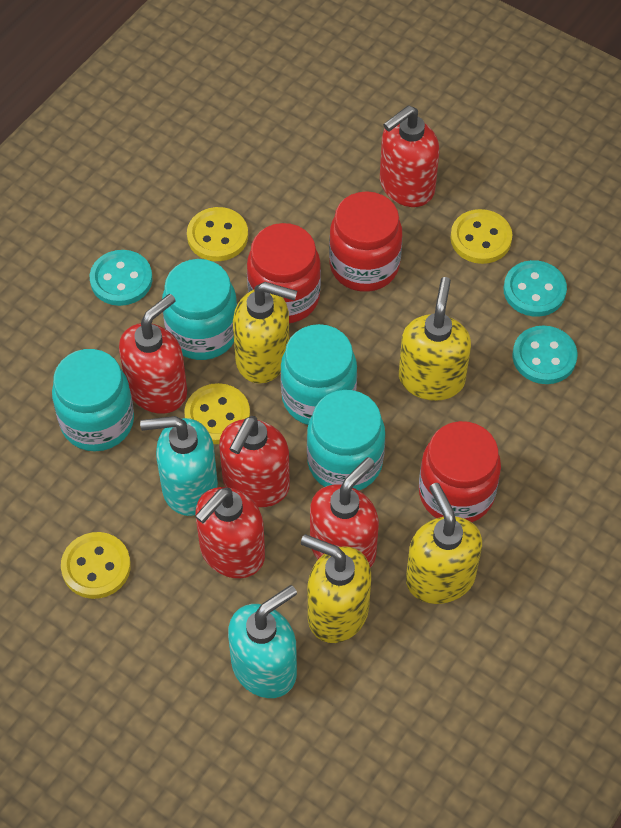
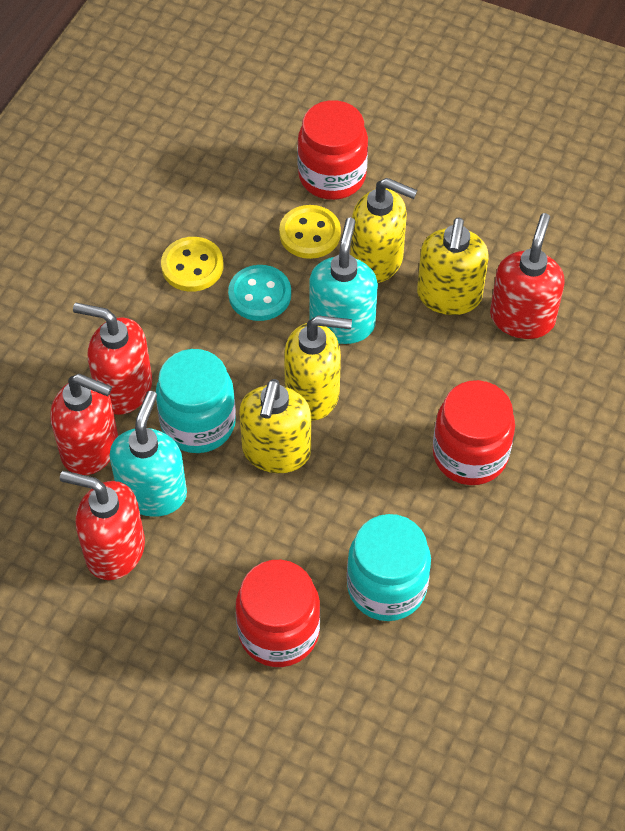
red soap dispenser: 5 -> 4
turquoise button: 3 -> 1
turquoise jar: 4 -> 2
yellow button: 4 -> 2

